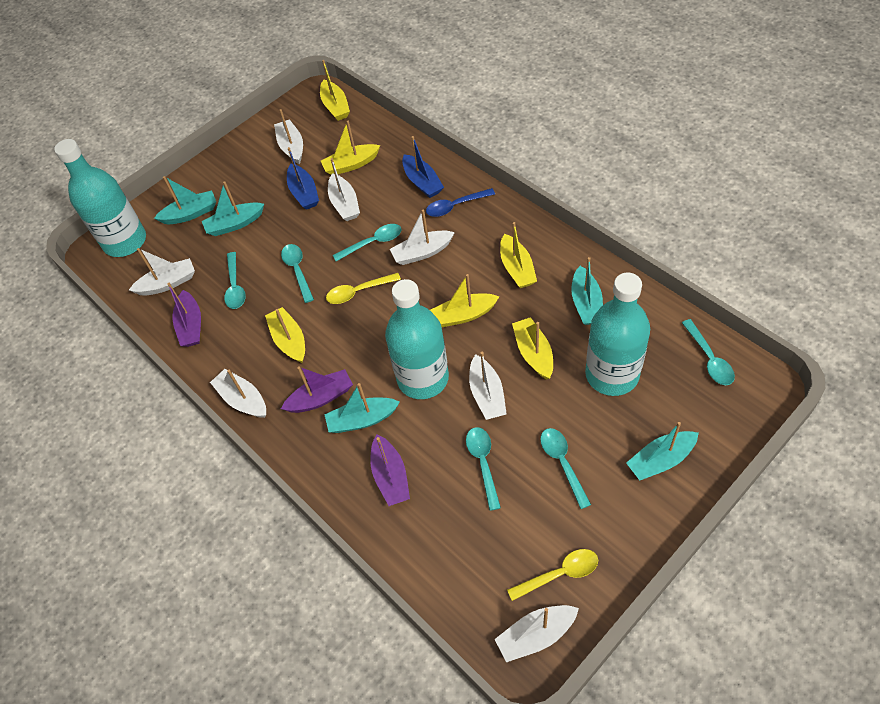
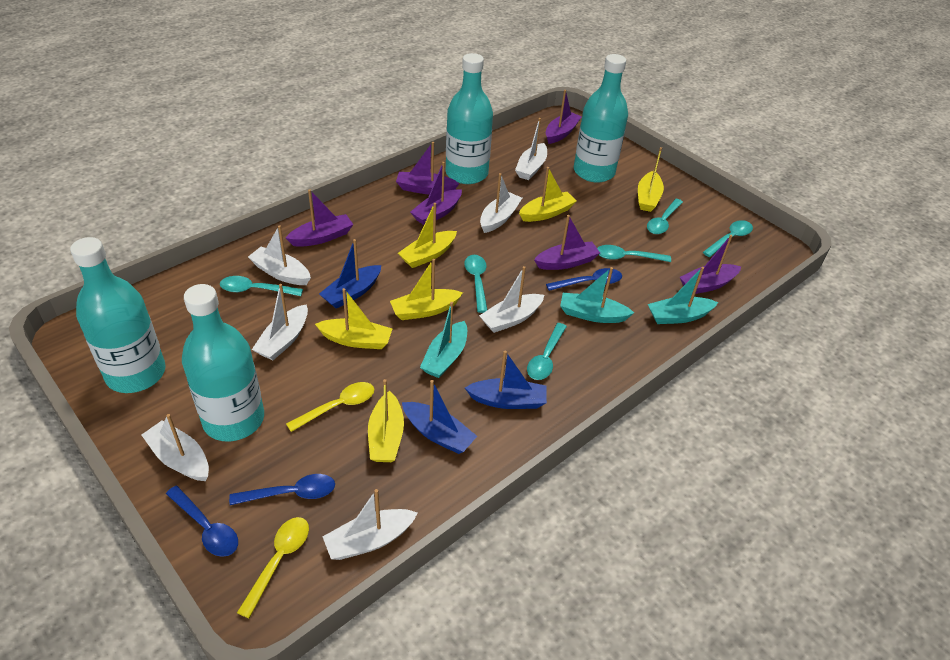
blue boat: 2 -> 3
blue spoon: 1 -> 3
purple boat: 3 -> 6
turquoise boat: 5 -> 3
turquoise bottle: 3 -> 4

